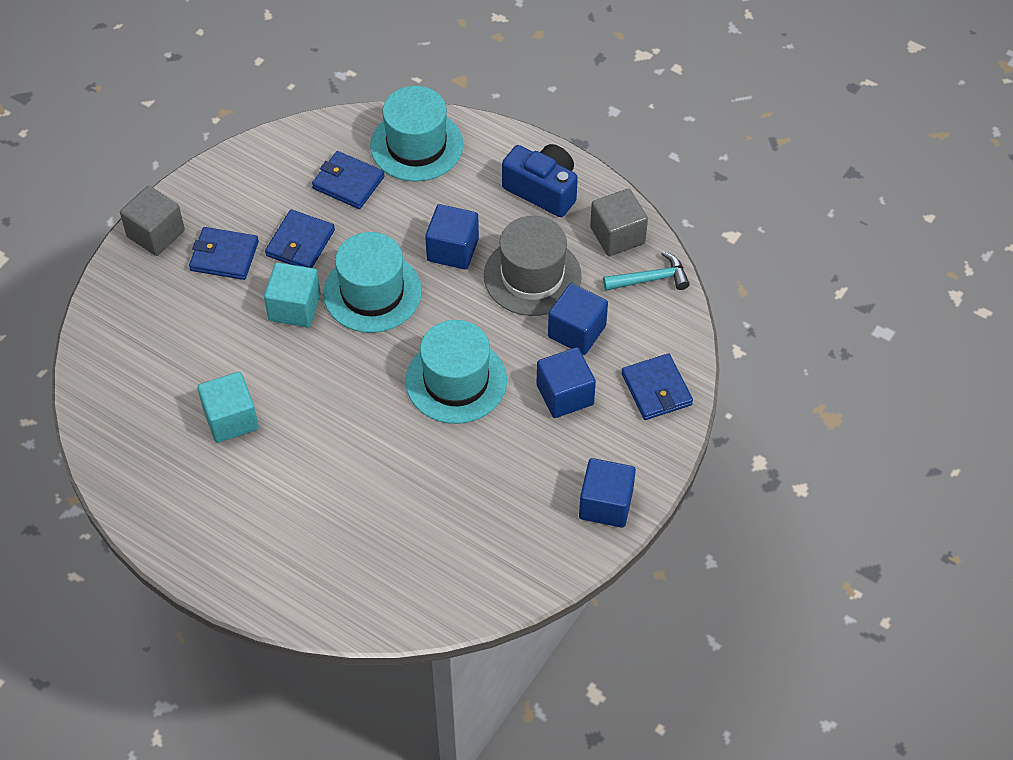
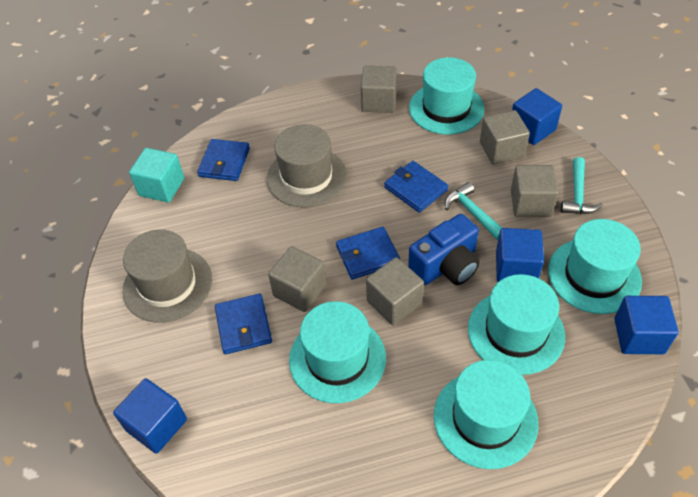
grey cube: 2 -> 5
grey hat: 1 -> 2
turquoise cube: 2 -> 1
turquoise hammer: 1 -> 2
turquoise hat: 3 -> 5

